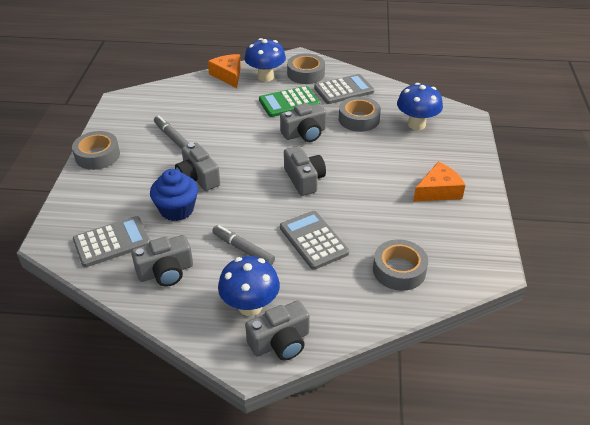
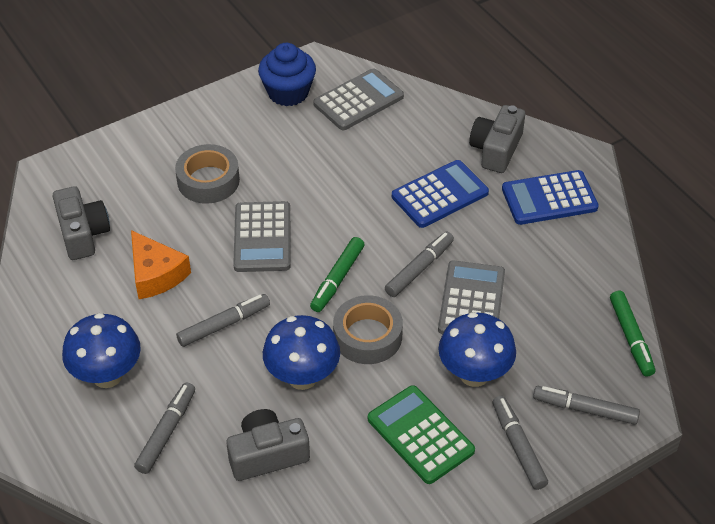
blue calculator: 0 -> 2
green marker: 0 -> 2
grey camera: 5 -> 3
grey marker: 2 -> 5
grey tape: 4 -> 2
orange cheese: 2 -> 1

